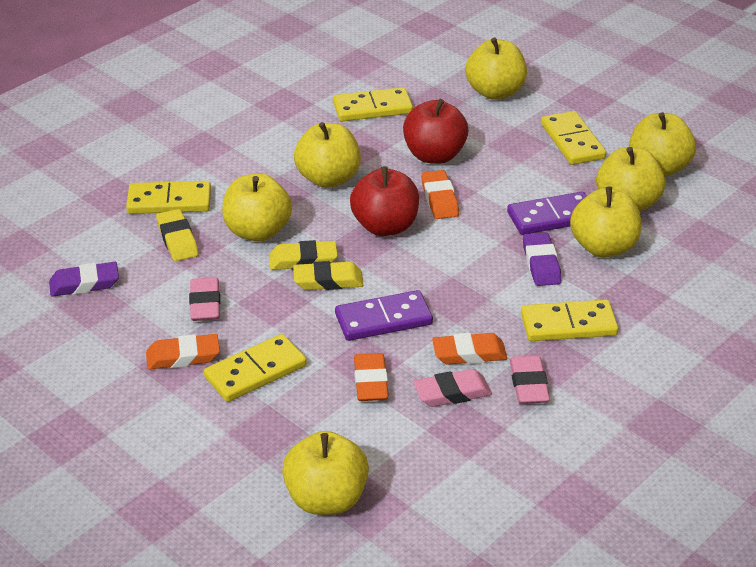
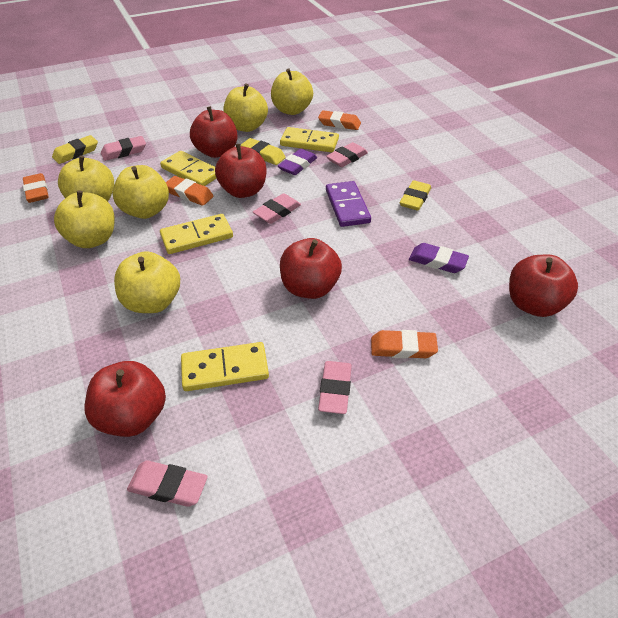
pink eraser: 3 -> 5
purple domino: 2 -> 1
red apple: 2 -> 5
yellow apple: 7 -> 6
yellow domino: 5 -> 4

